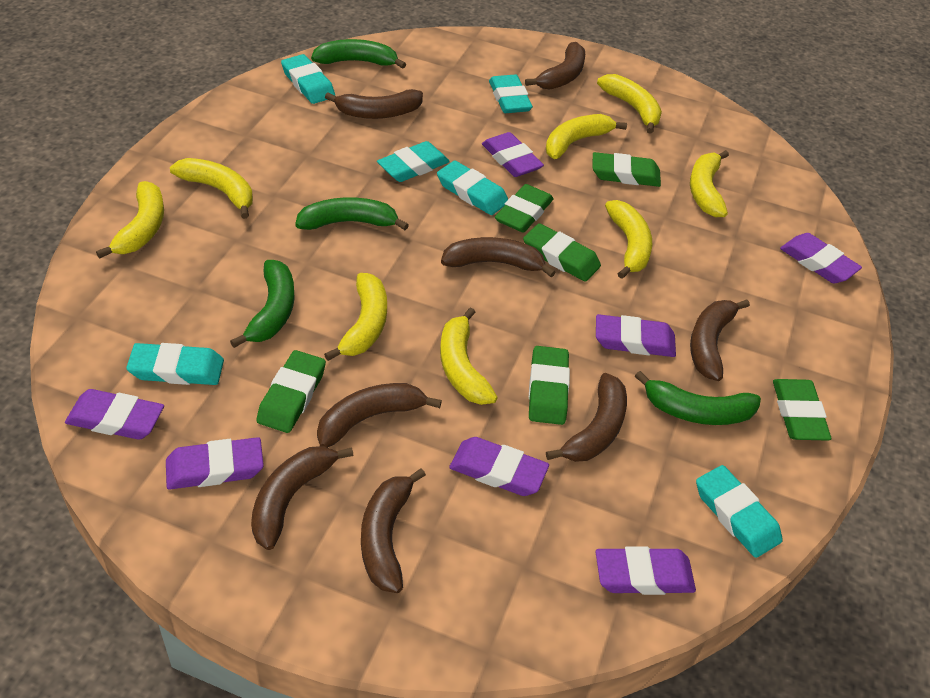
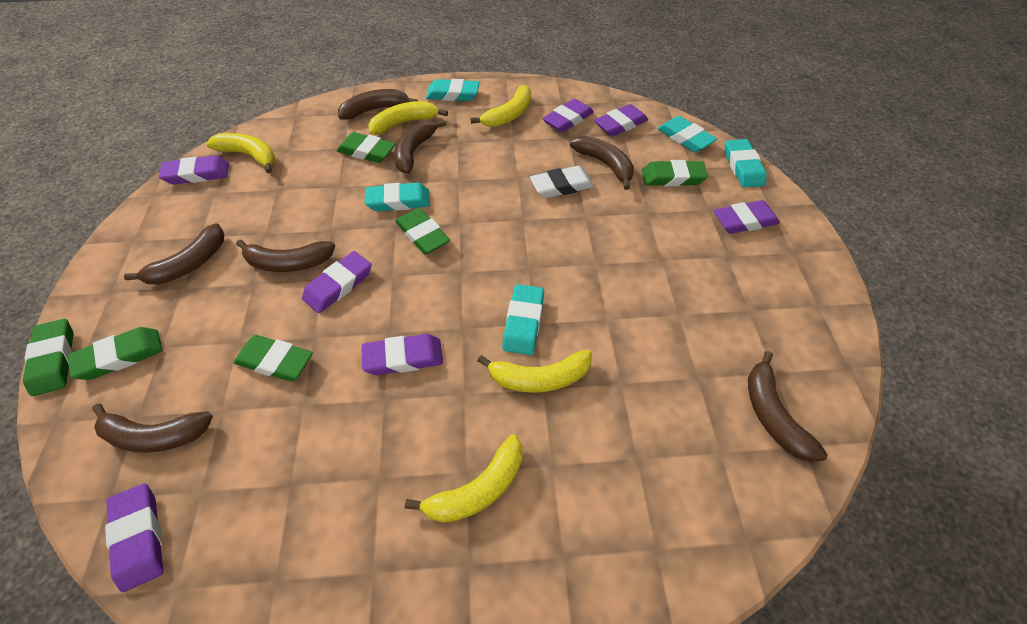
brown banana: 8 -> 7
green banana: 4 -> 0
turquoise eraser: 6 -> 5
white eraser: 0 -> 1
yellow banana: 8 -> 5

